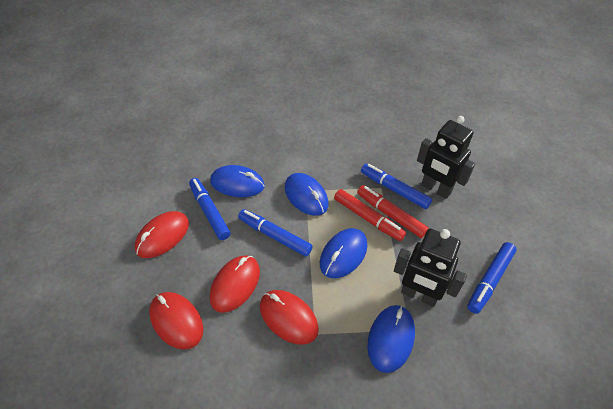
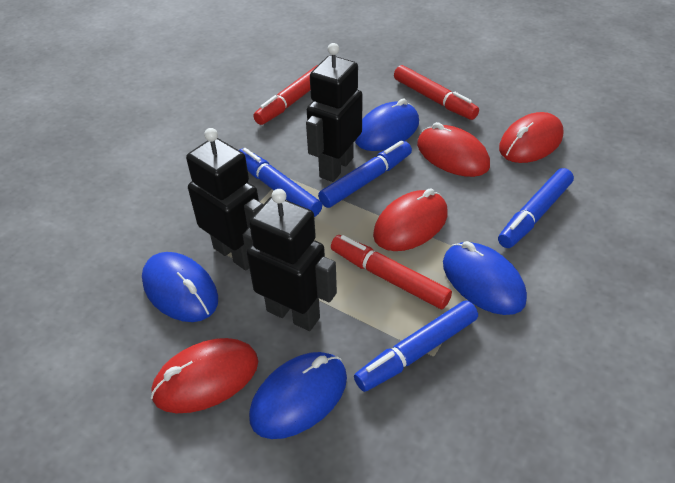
black robot: 2 -> 3
red marker: 2 -> 3

